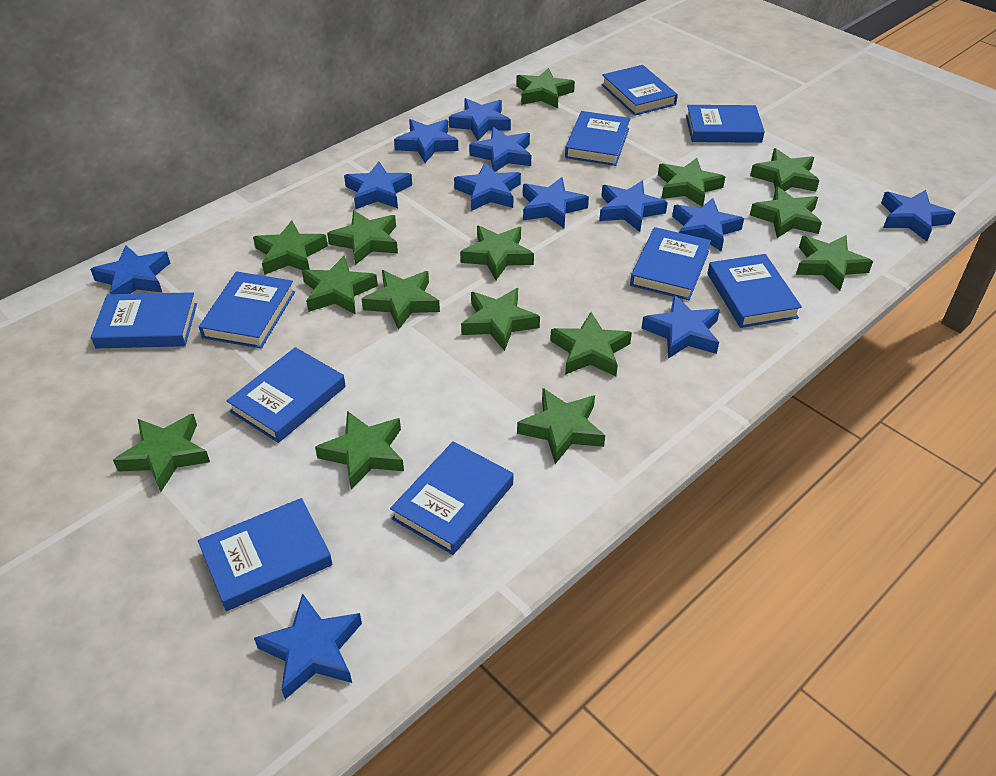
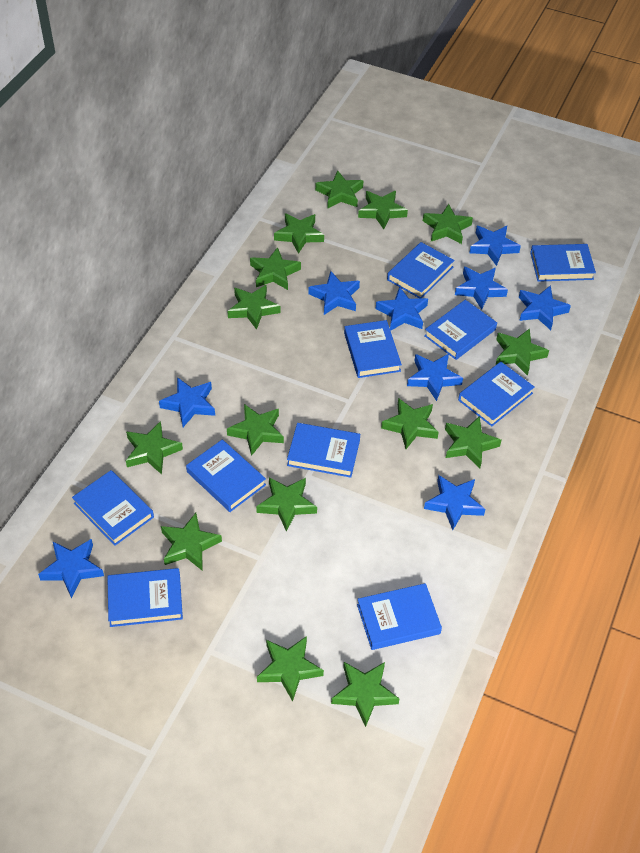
blue star: 12 -> 9

